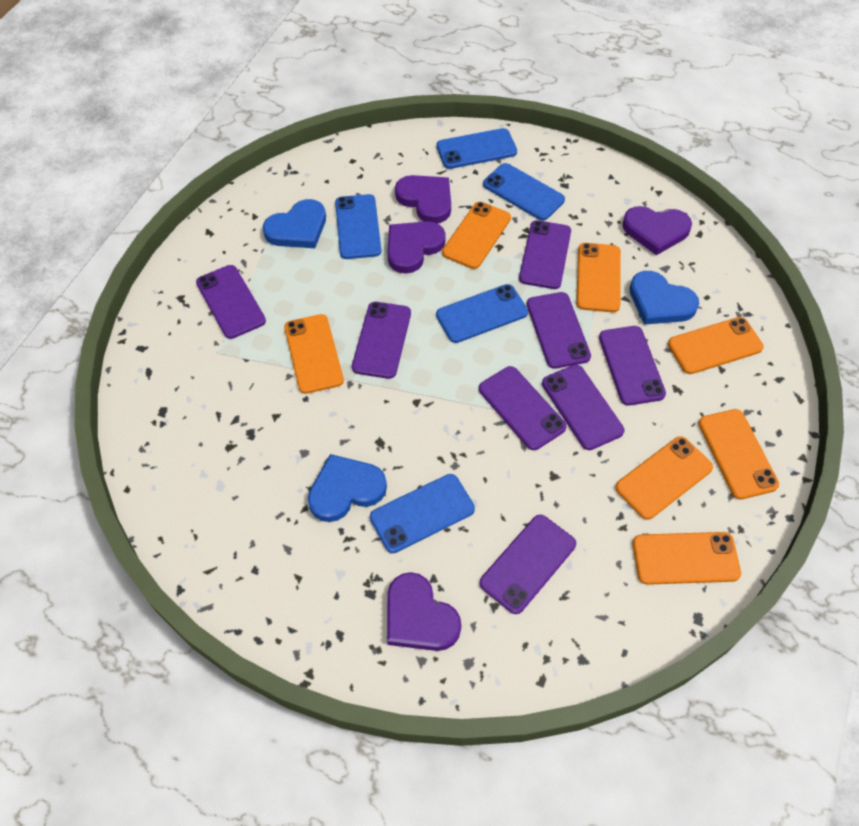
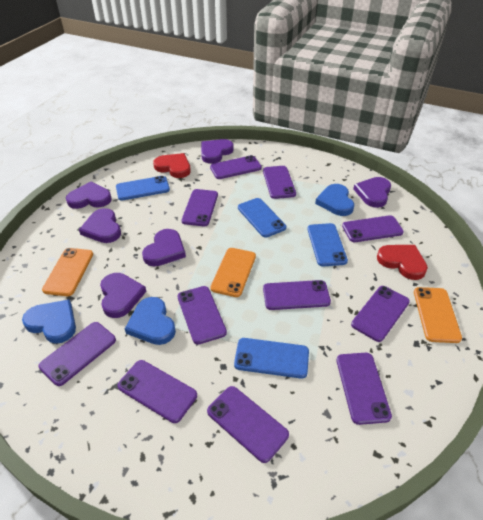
blue phone: 5 -> 4
orange phone: 7 -> 3
purple heart: 4 -> 6
purple phone: 8 -> 11
red heart: 0 -> 2

